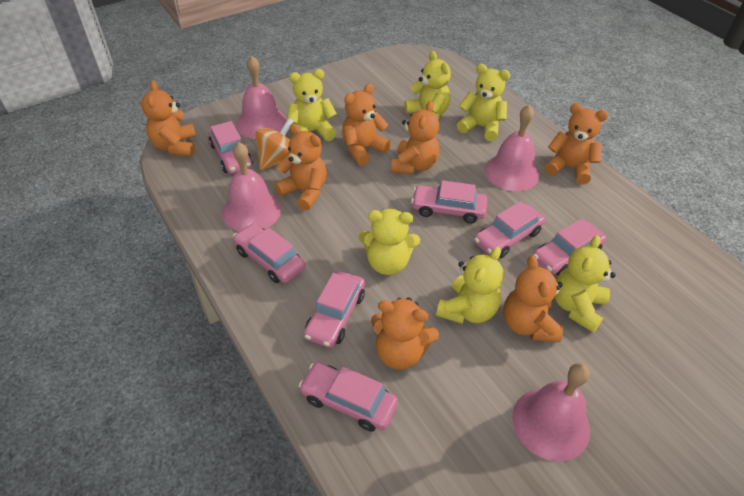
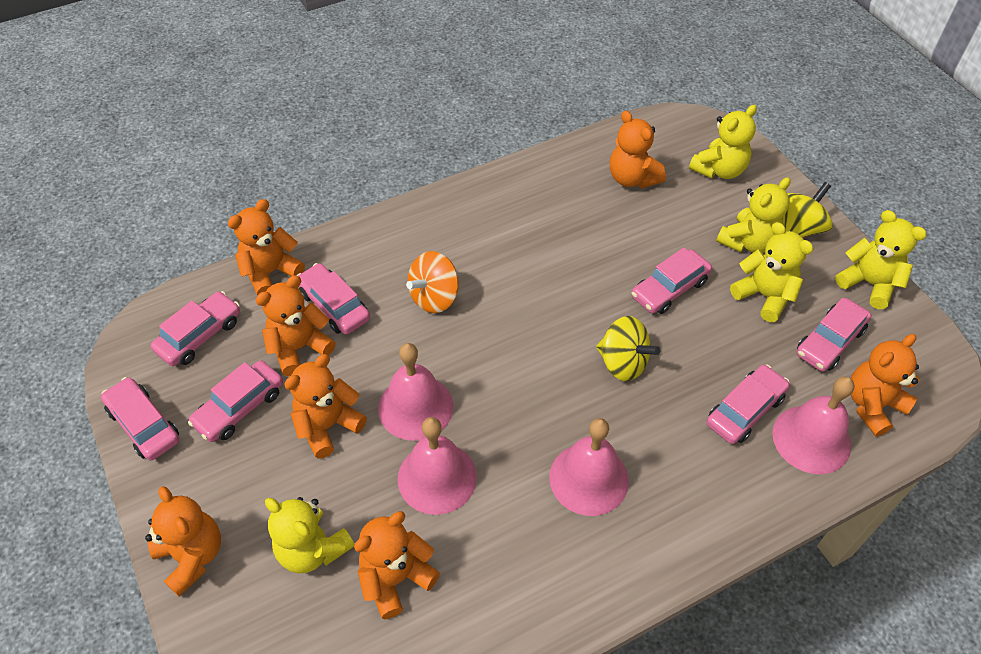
yellow spinning top: 0 -> 2
yellow teddy bear: 6 -> 5

